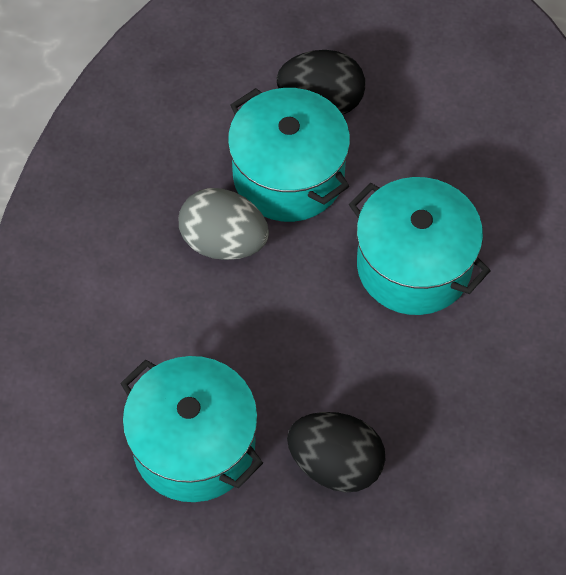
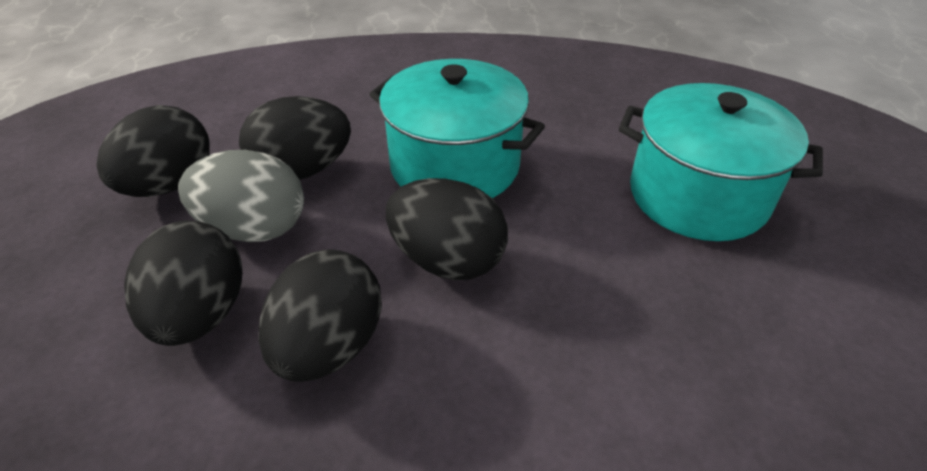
black egg: 2 -> 5
turquoise pot: 3 -> 2

